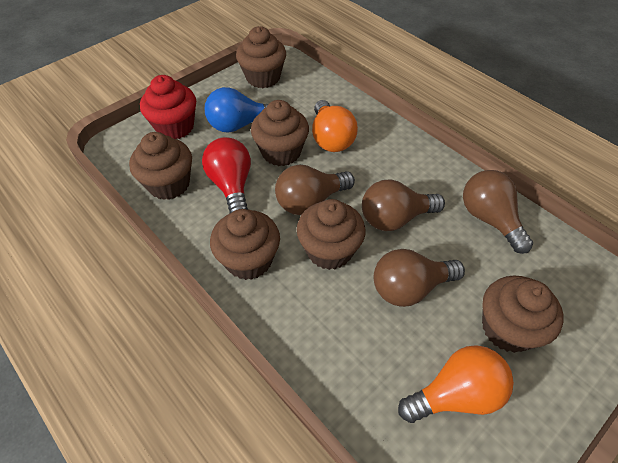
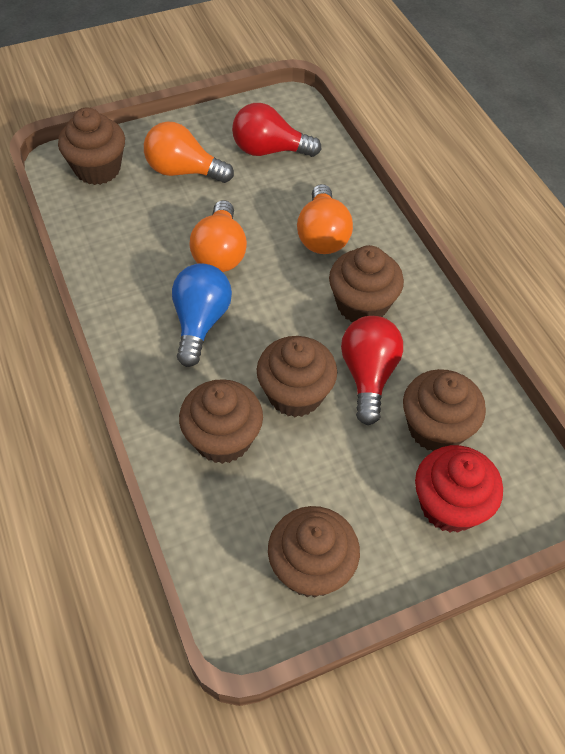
brown light bulb: 4 -> 0
orange light bulb: 2 -> 3
red light bulb: 1 -> 2

